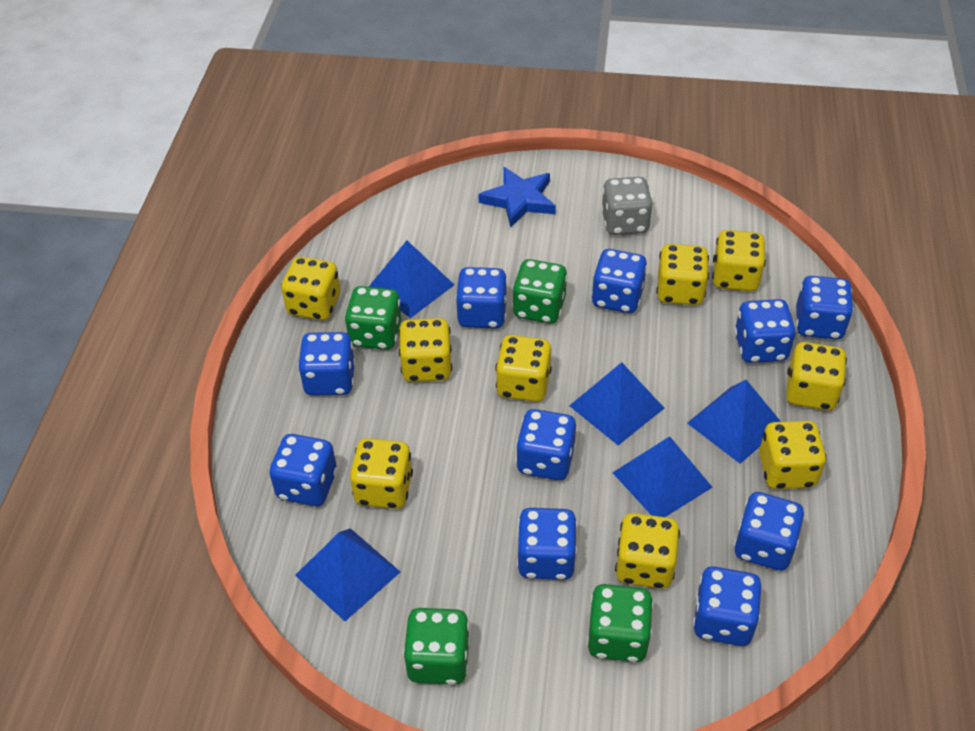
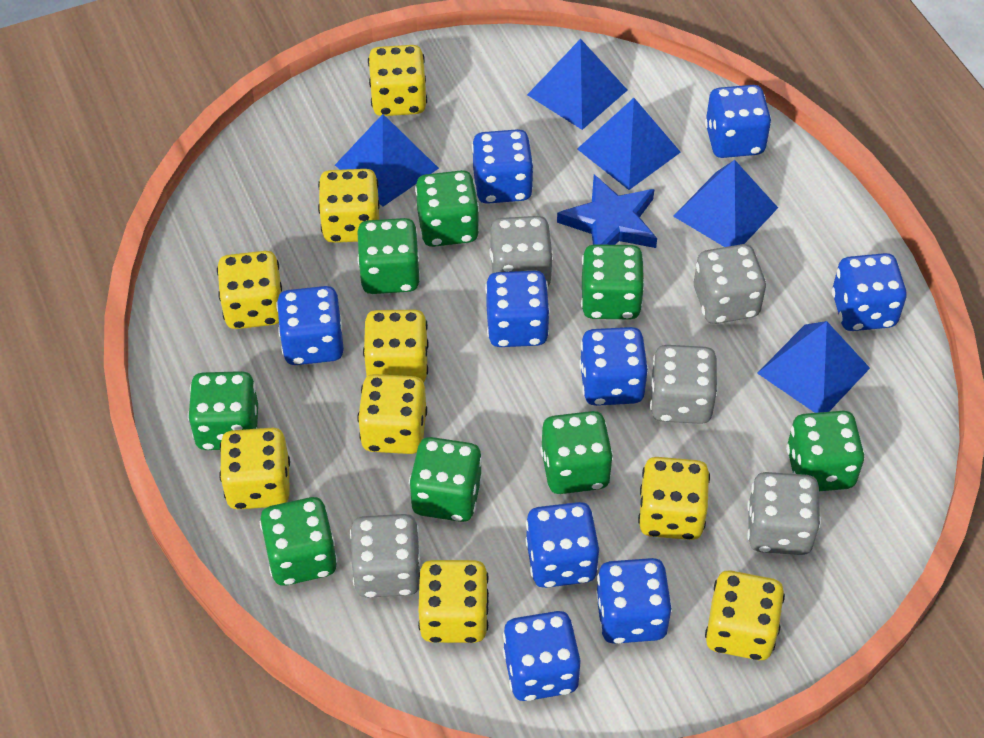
blue dice: 10 -> 9
green dice: 4 -> 8
grey dice: 1 -> 5

